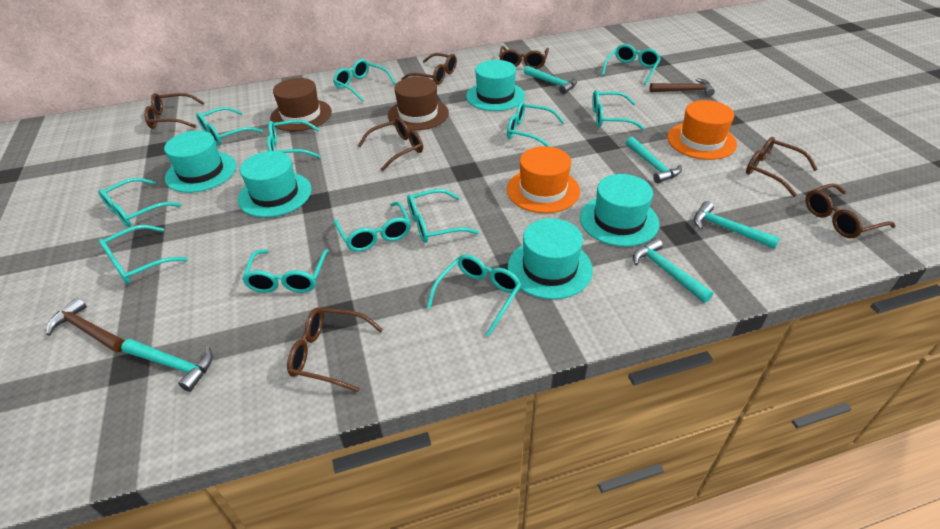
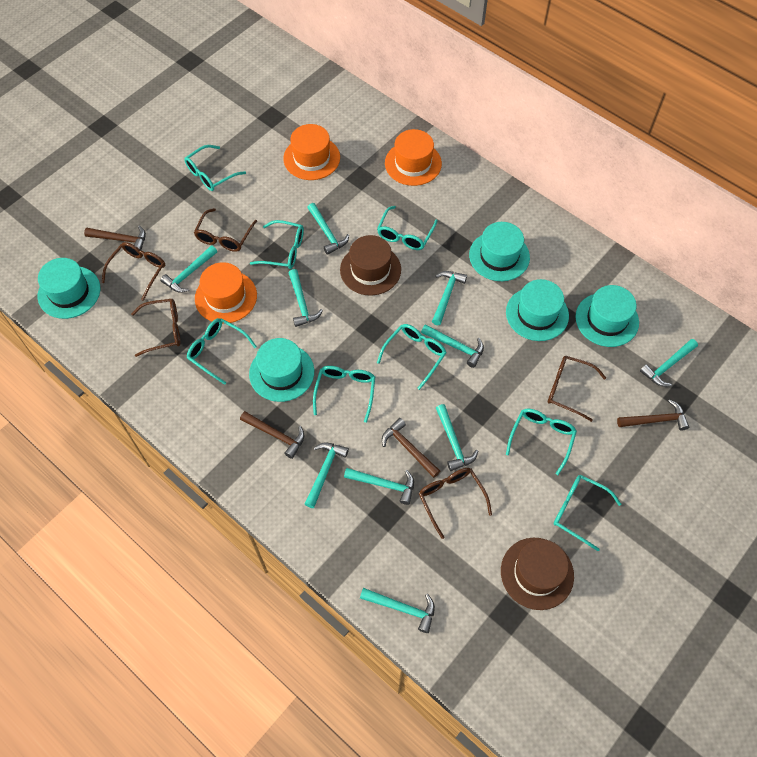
brown glasses: 7 -> 5
brown hammer: 2 -> 4
orange hat: 2 -> 3
turquoise glasses: 12 -> 8
turquoise hammer: 5 -> 10

